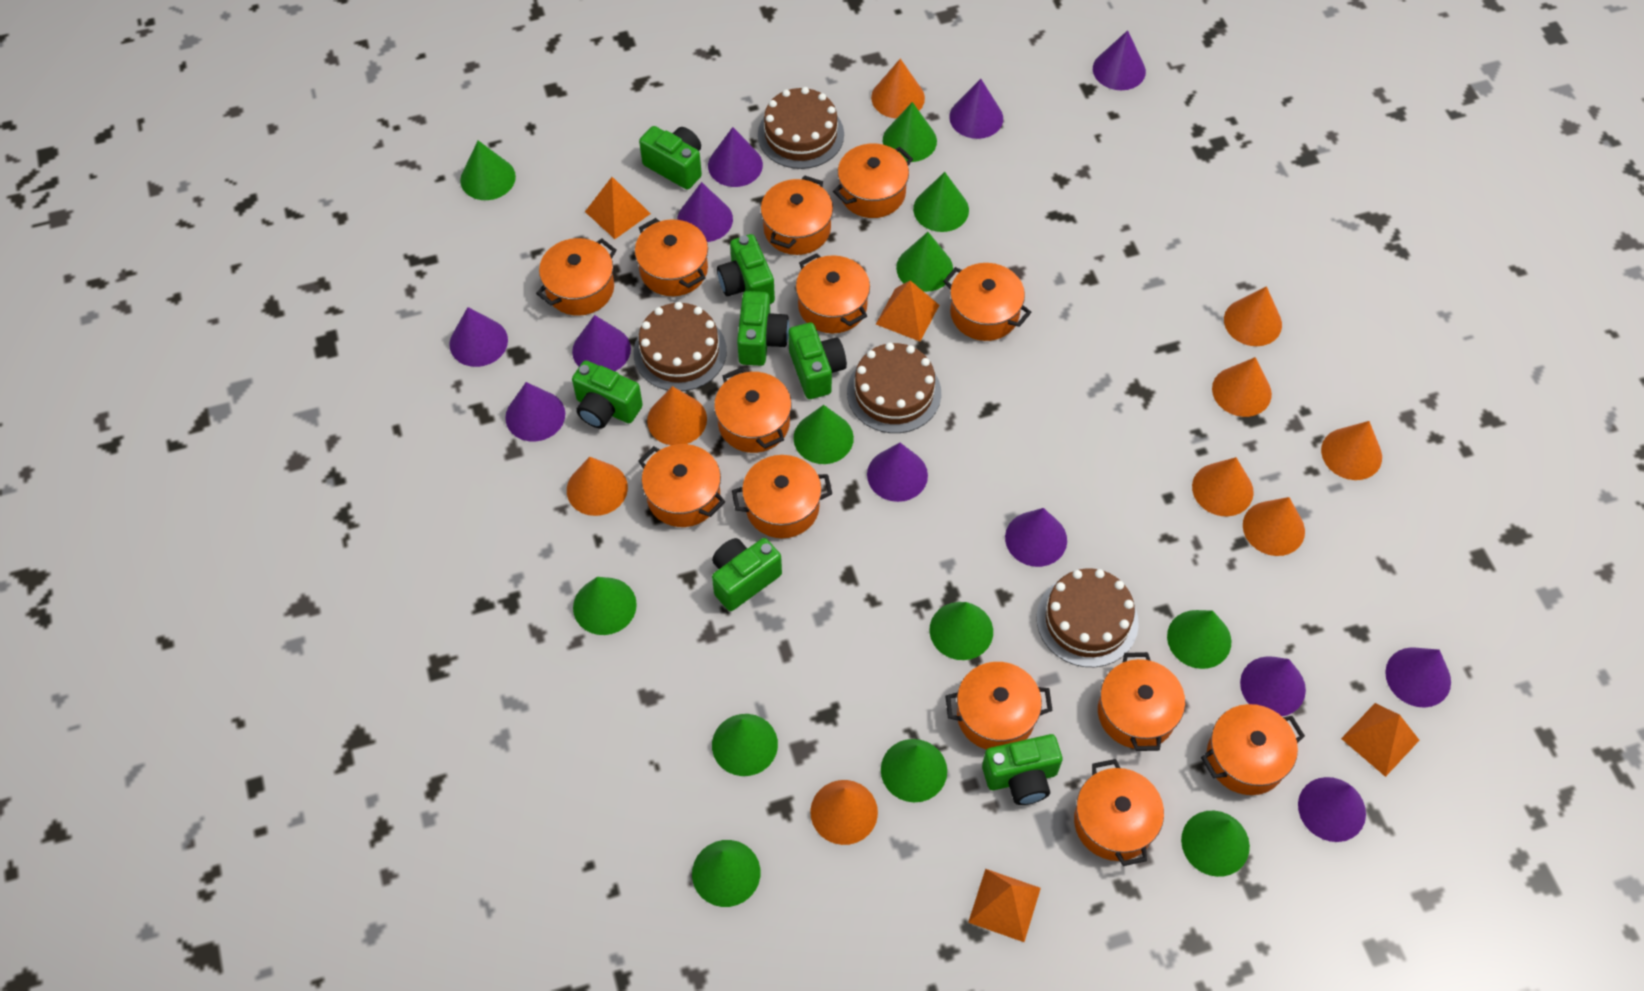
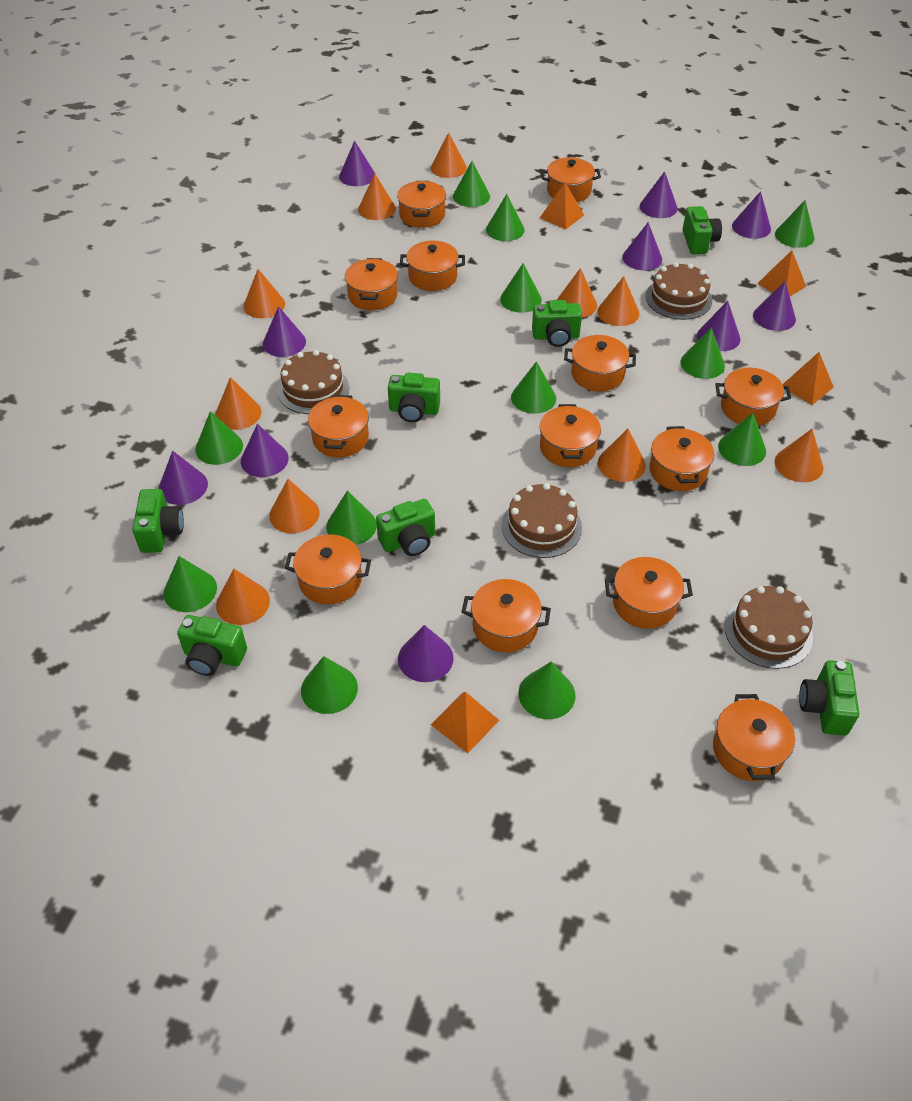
orange cone: 9 -> 10
purple cone: 12 -> 10

